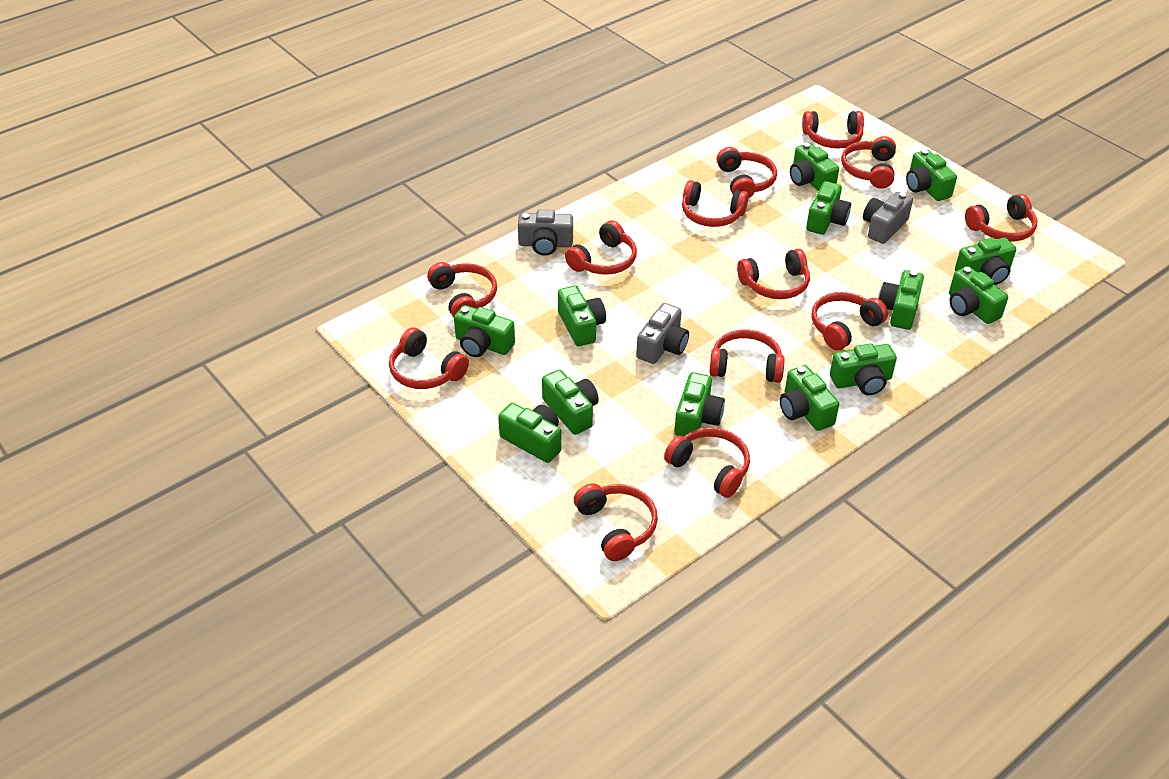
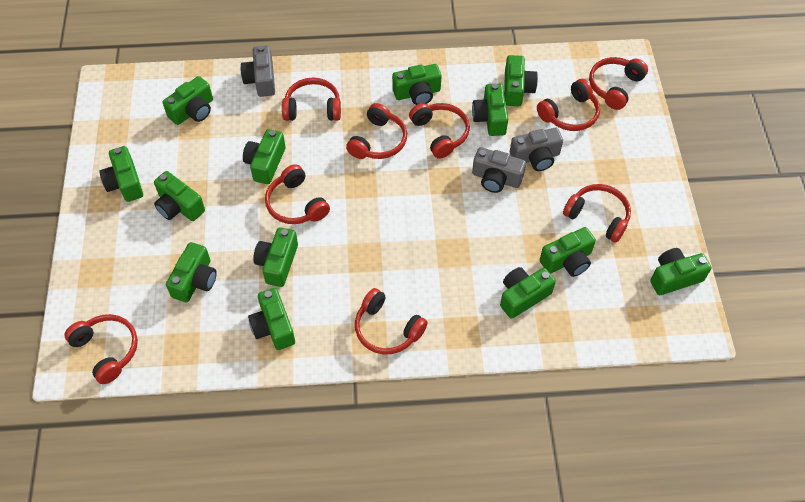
red headphones: 13 -> 9

